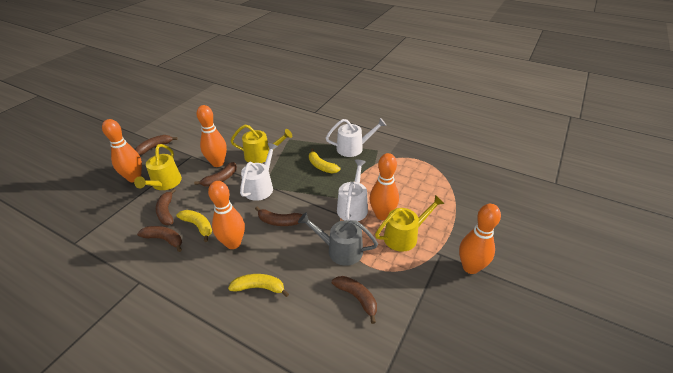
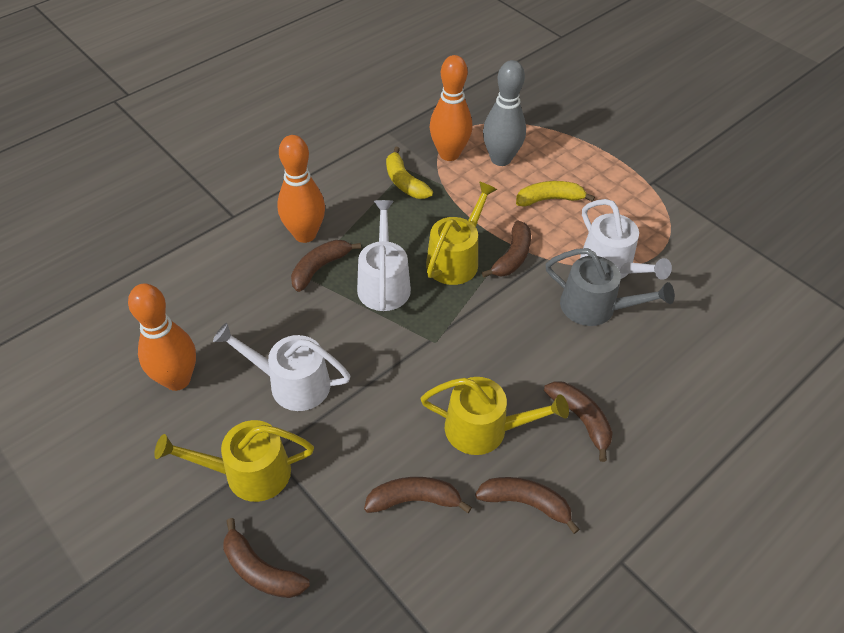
grey bowling pin: 0 -> 1
orange bowling pin: 5 -> 3
yellow banana: 3 -> 2

